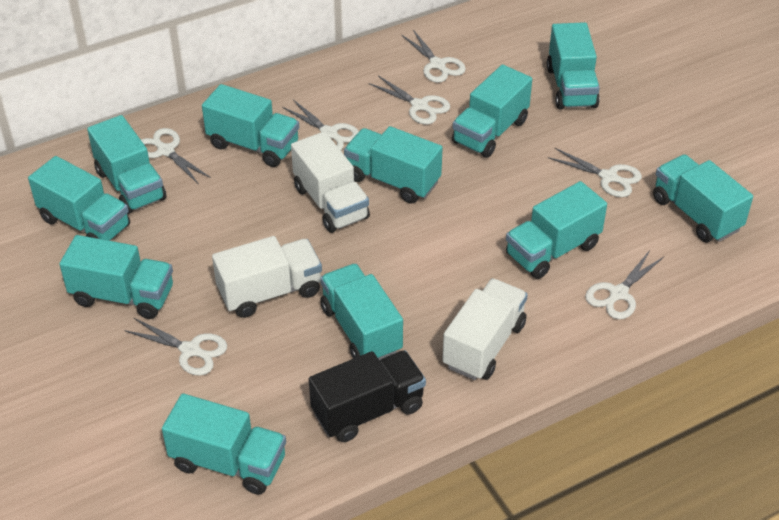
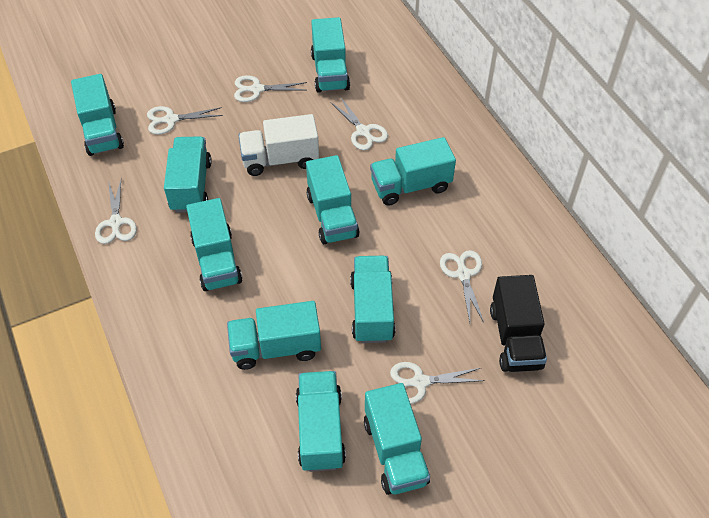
turquoise truck: 11 -> 10
white scissors: 7 -> 6
white truck: 3 -> 1

